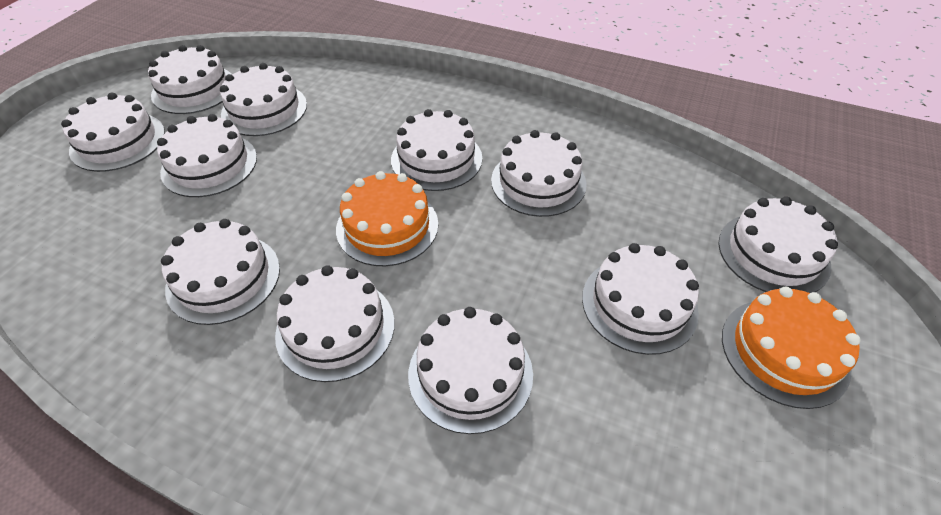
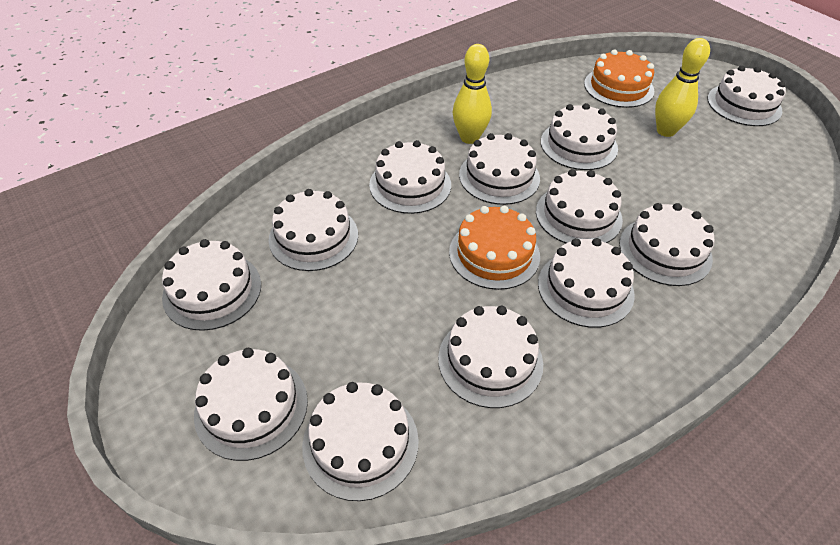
white cake: 11 -> 12
yellow bowling pin: 0 -> 2

